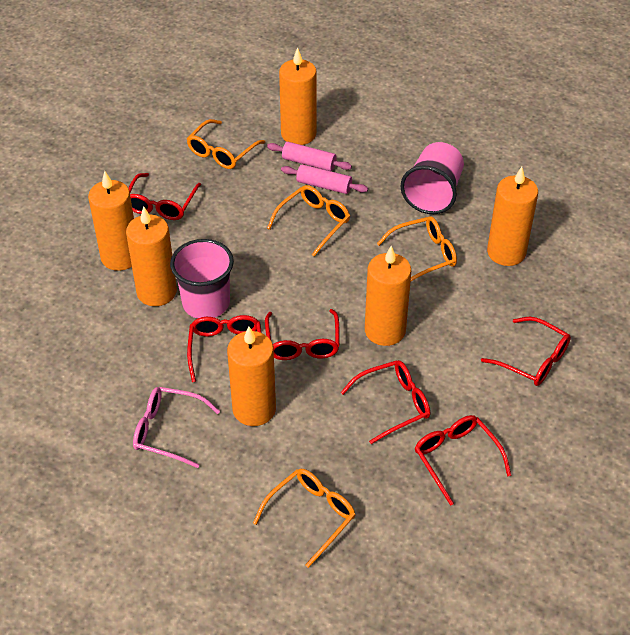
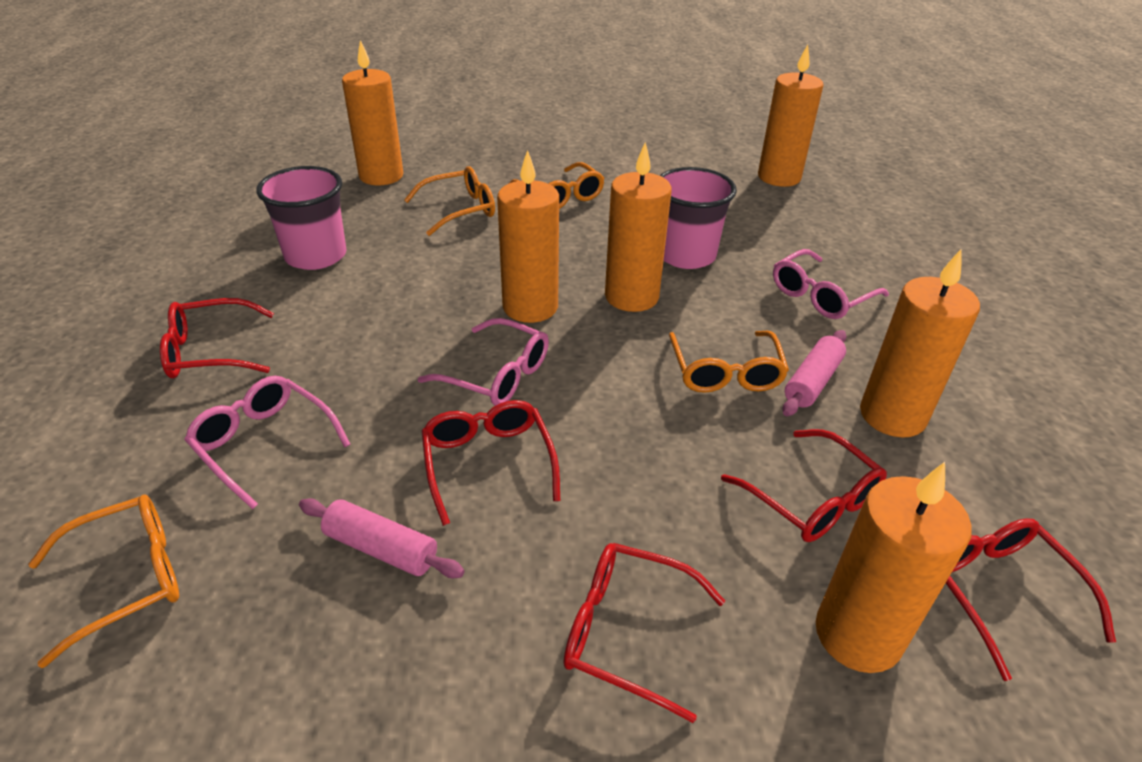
pink glasses: 1 -> 3
red glasses: 6 -> 5

